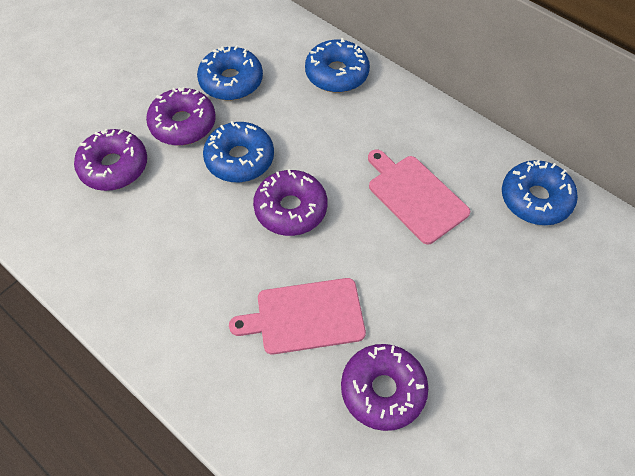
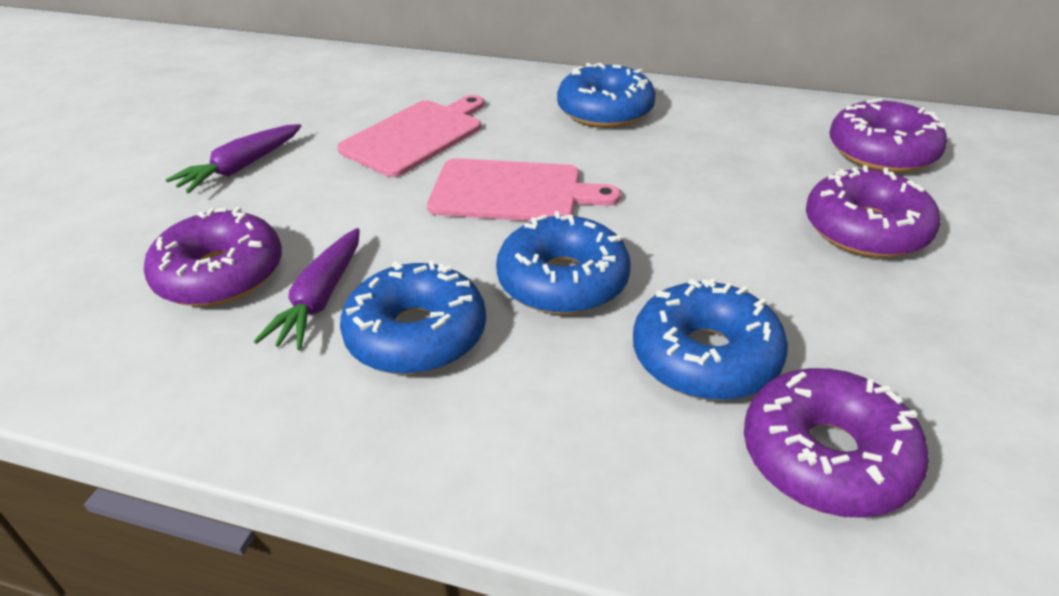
purple carrot: 0 -> 2

